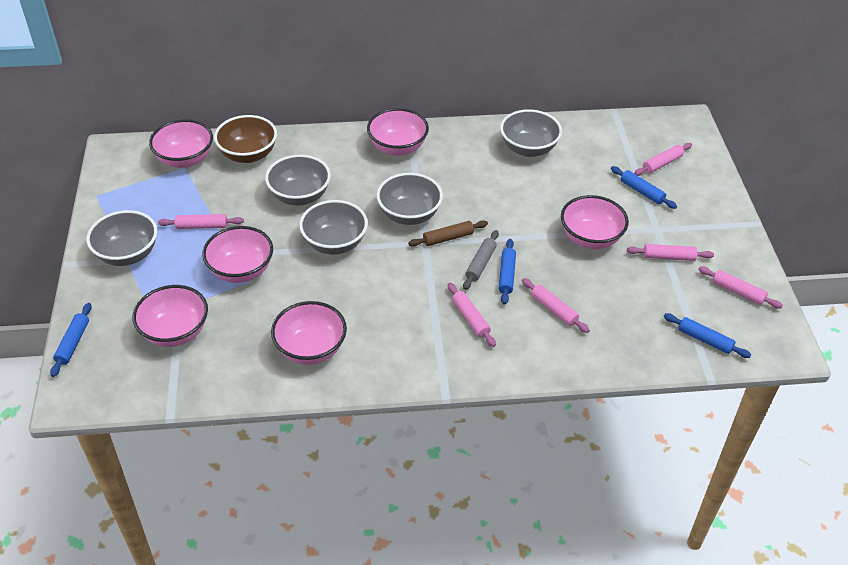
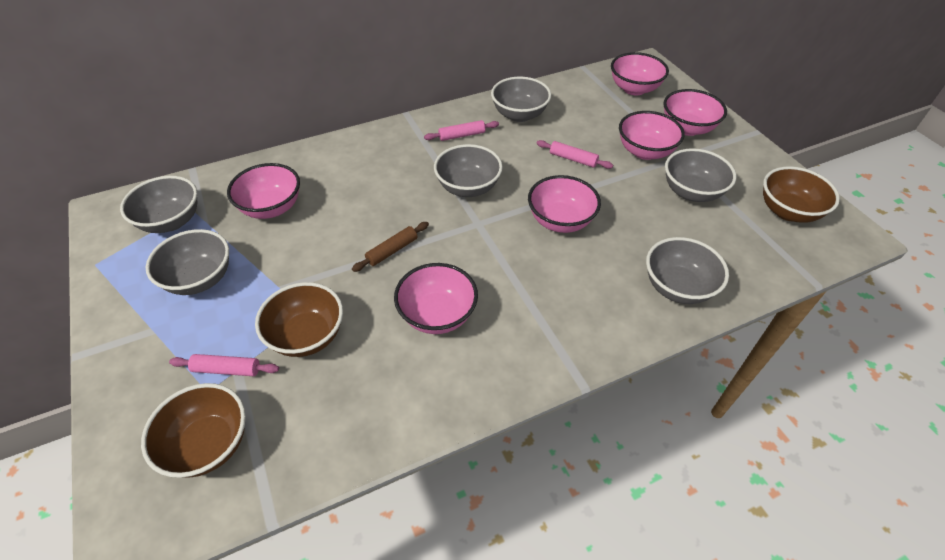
blue rolling pin: 4 -> 0
brown bowl: 1 -> 3
grey bowl: 5 -> 6
grey rolling pin: 1 -> 0
pink rolling pin: 6 -> 3

